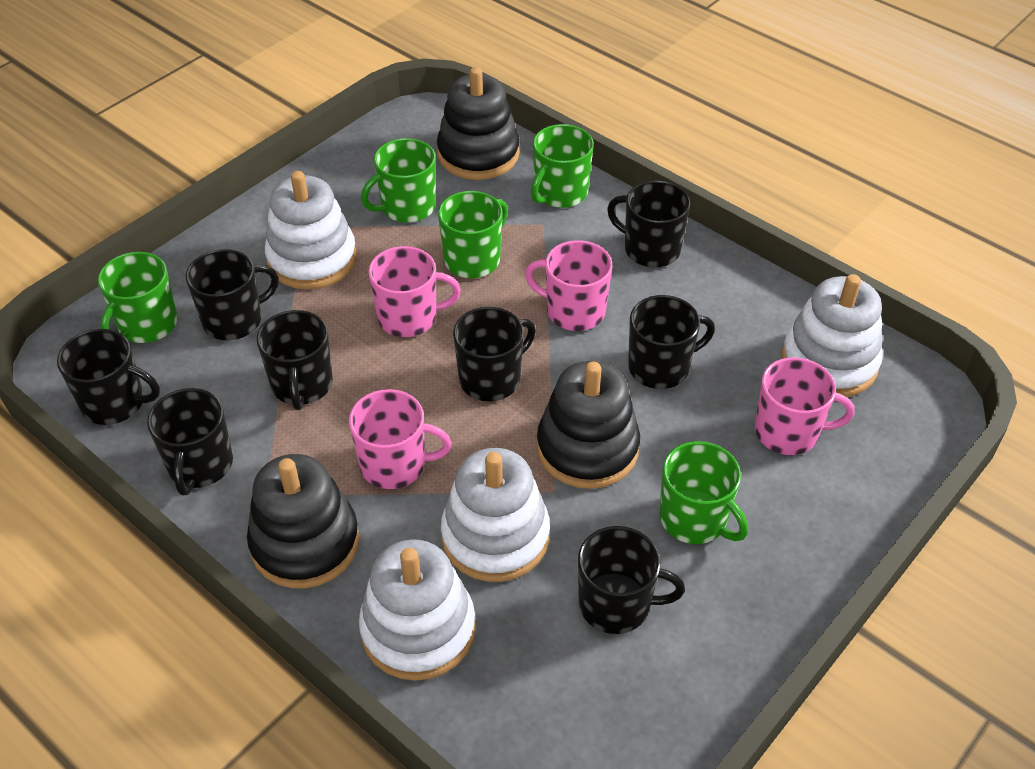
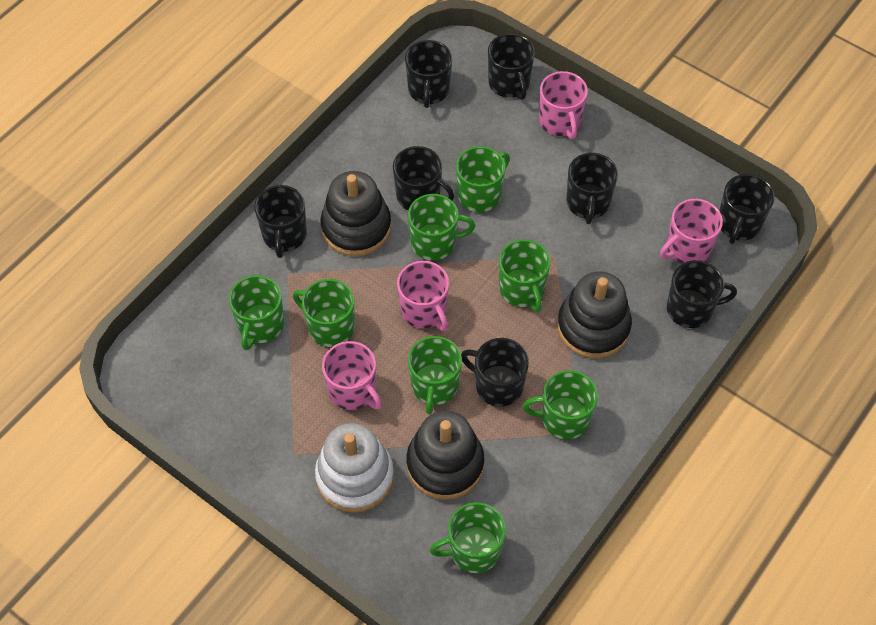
green mug: 5 -> 8
white stacking toy: 4 -> 1

